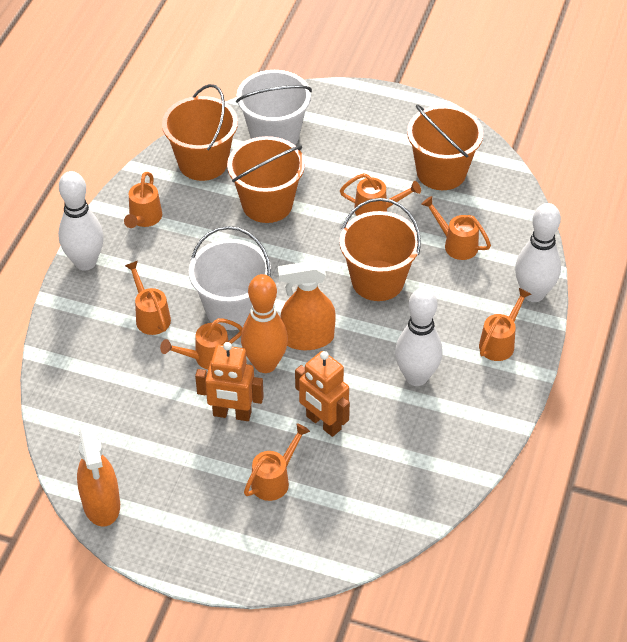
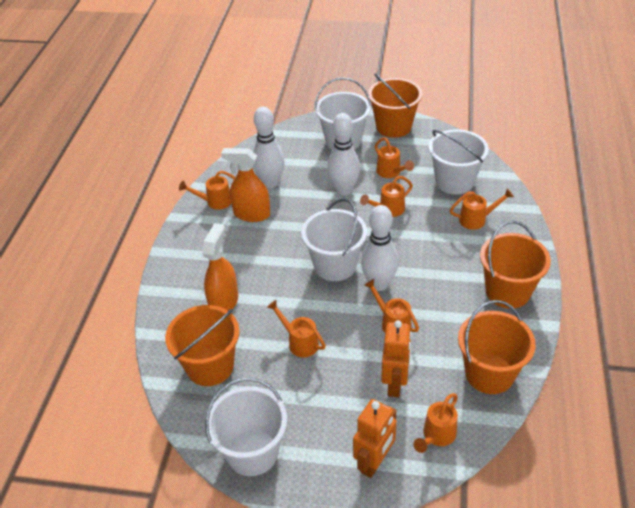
orange bowling pin: 1 -> 0
white bucket: 2 -> 4

